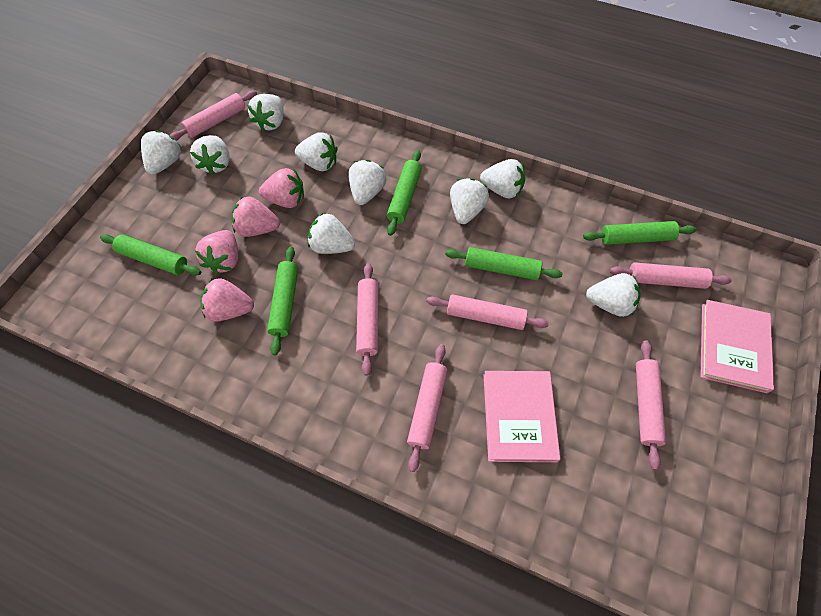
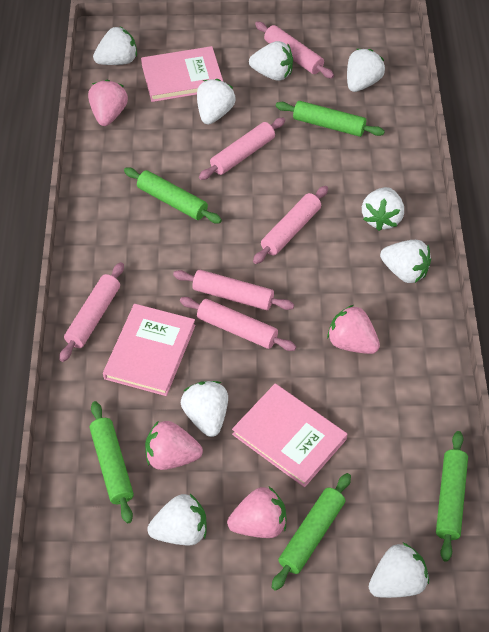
pink book: 2 -> 3

